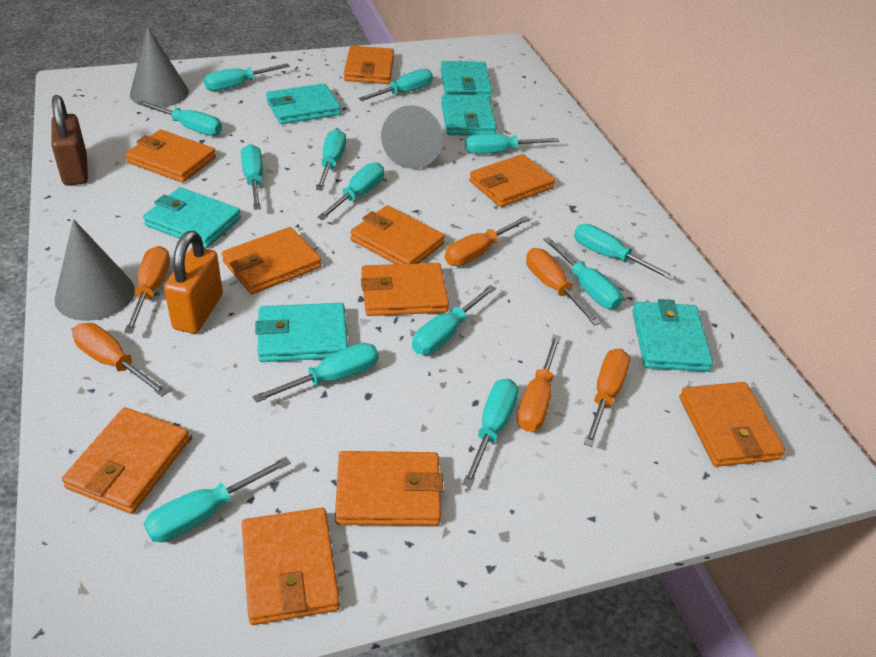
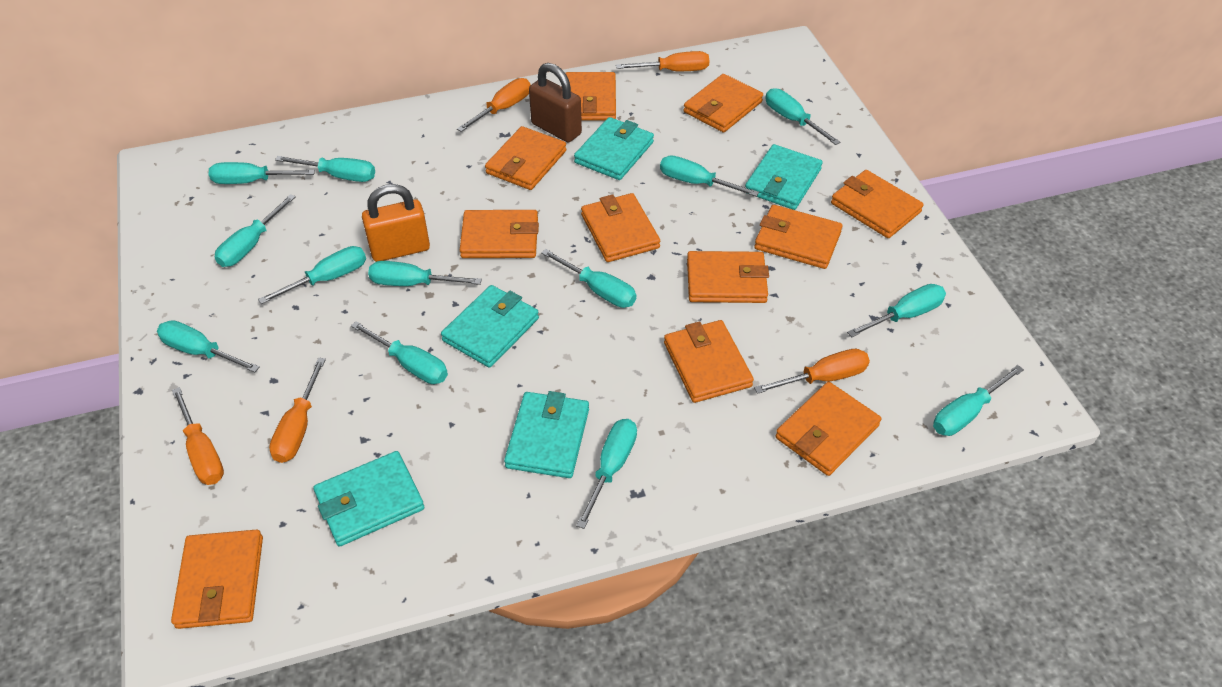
grey cone: 3 -> 0
orange screwdriver: 6 -> 5
orange wallet: 10 -> 11
turquoise wallet: 6 -> 5

